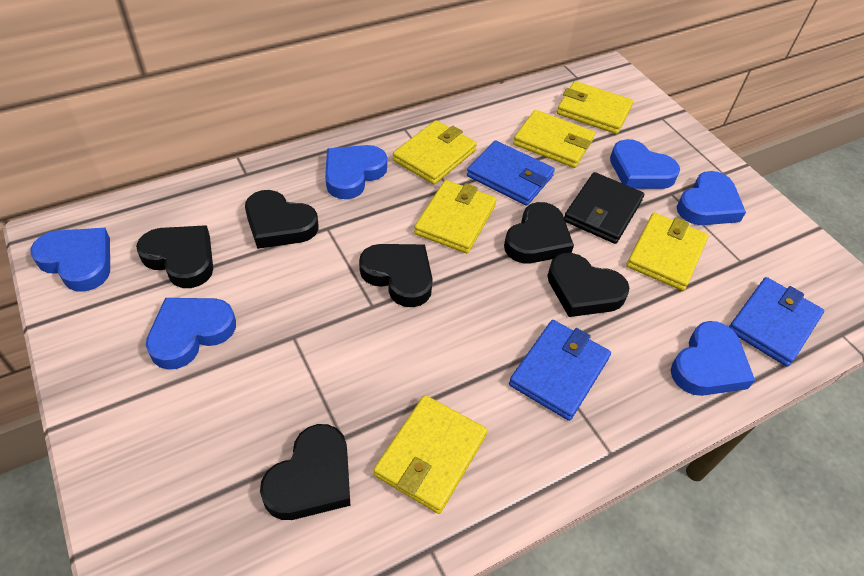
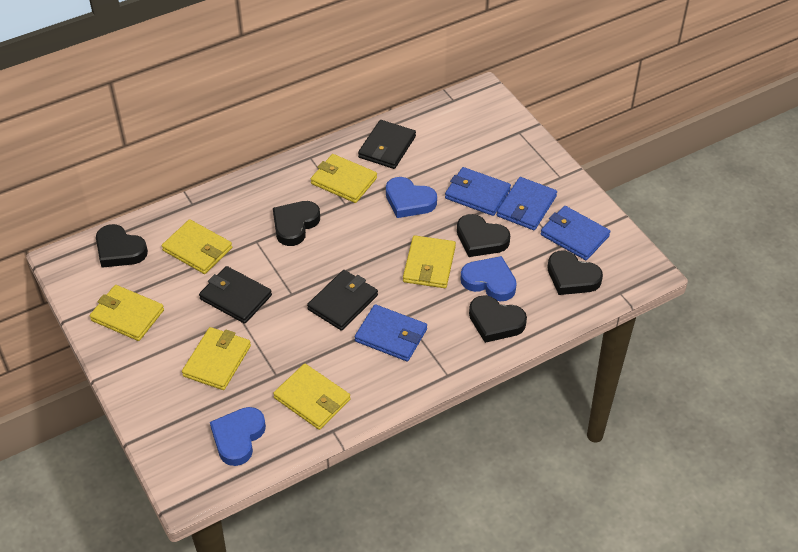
black heart: 6 -> 5
black wallet: 1 -> 3
blue heart: 6 -> 3
blue wallet: 3 -> 4

